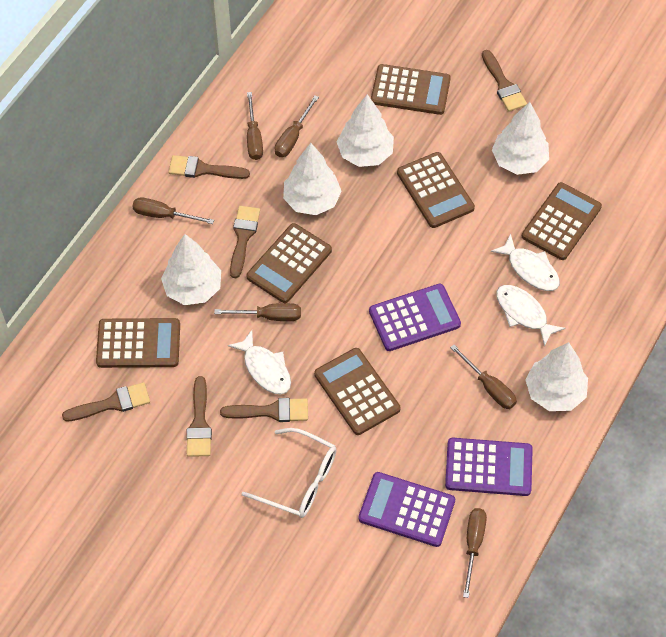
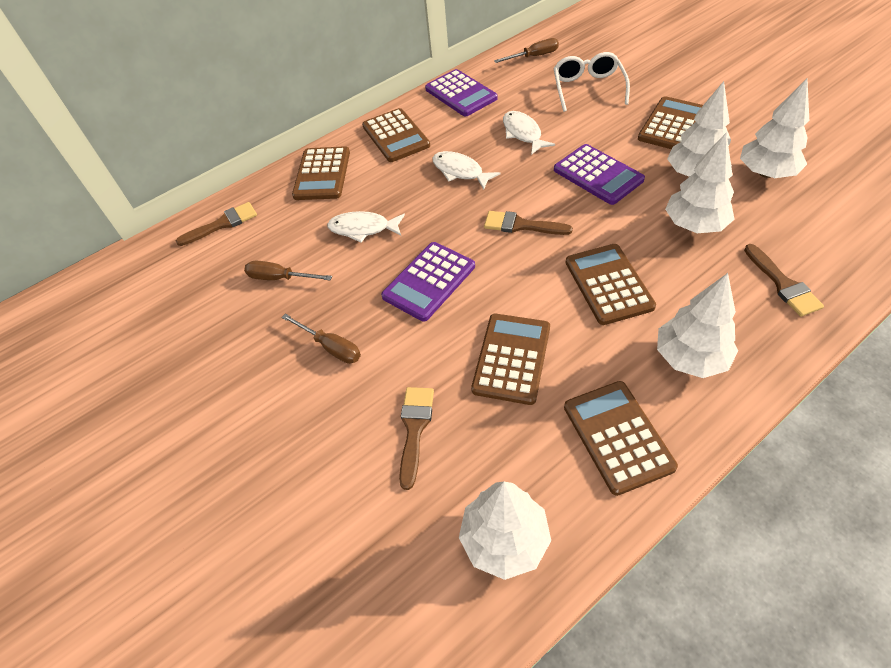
brown brush: 6 -> 4
brown screwdriver: 6 -> 3

